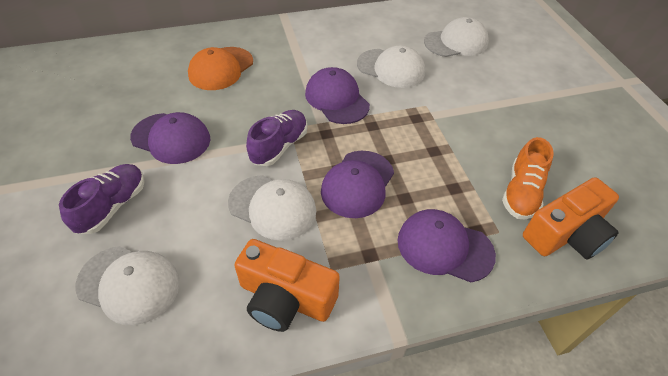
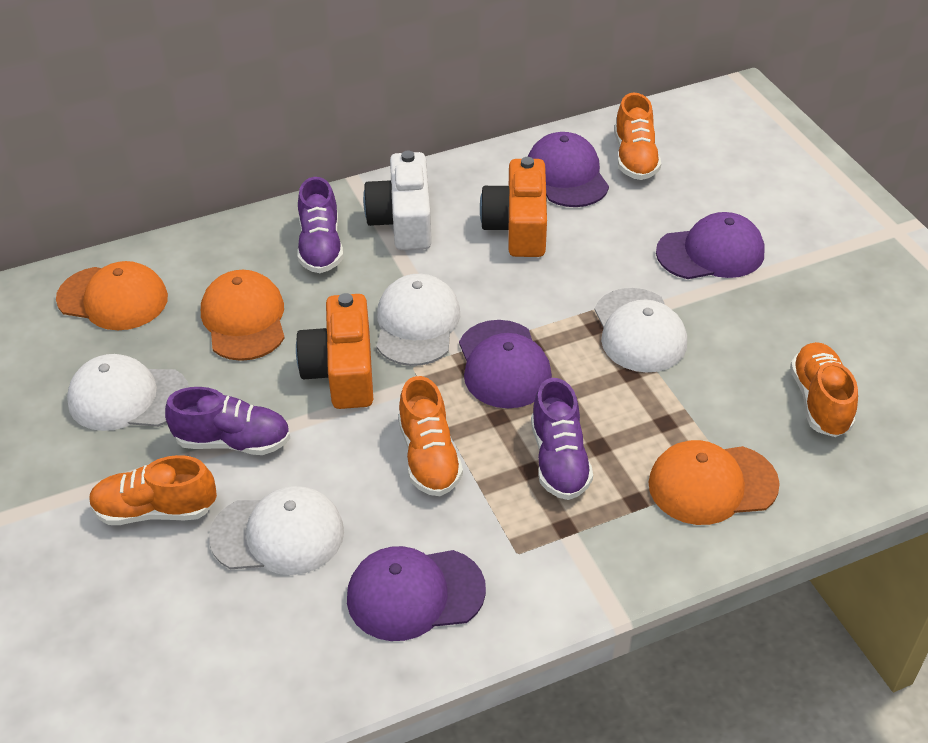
orange cap: 1 -> 3
orange shoe: 1 -> 4
purple shoe: 2 -> 3
white camera: 0 -> 1

